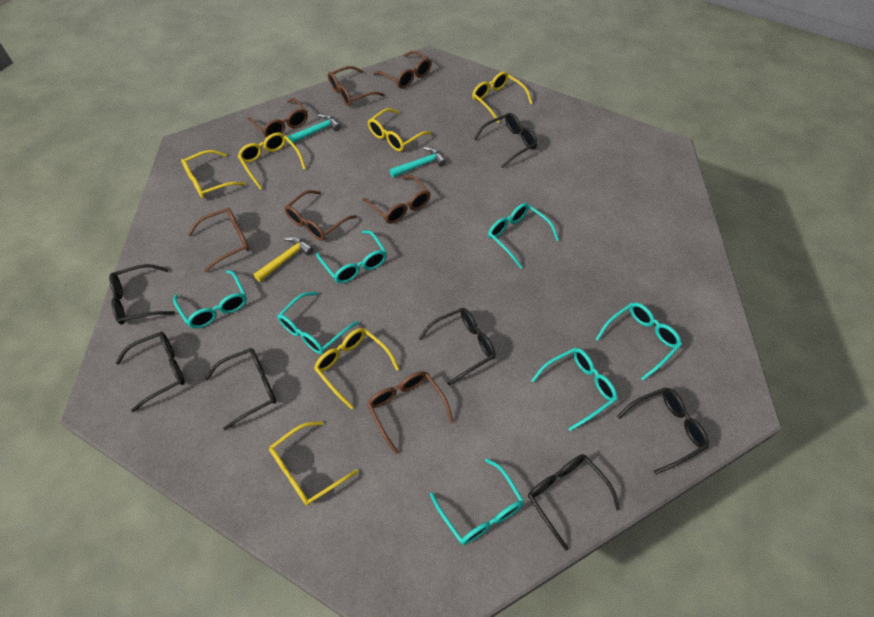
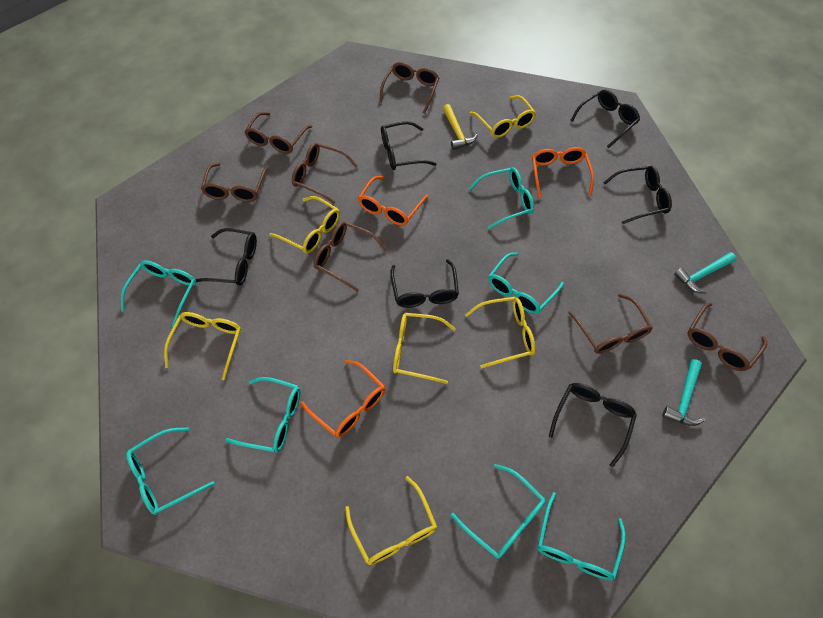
black glasses: 7 -> 6
orange glasses: 0 -> 3

